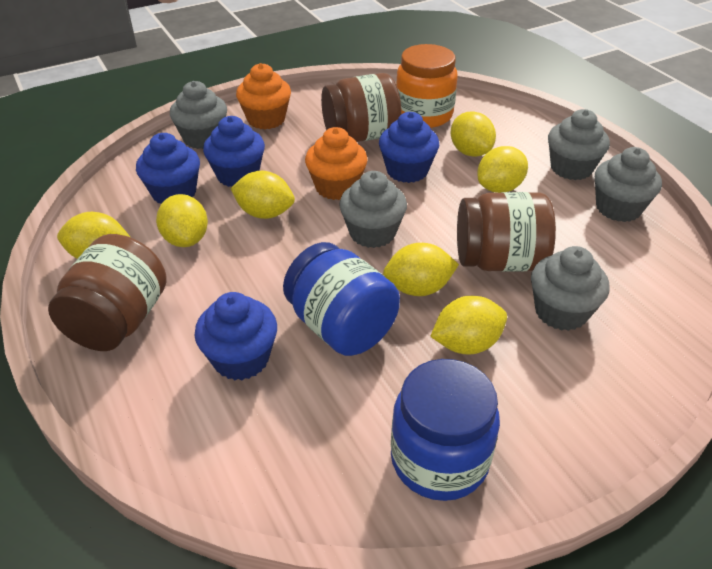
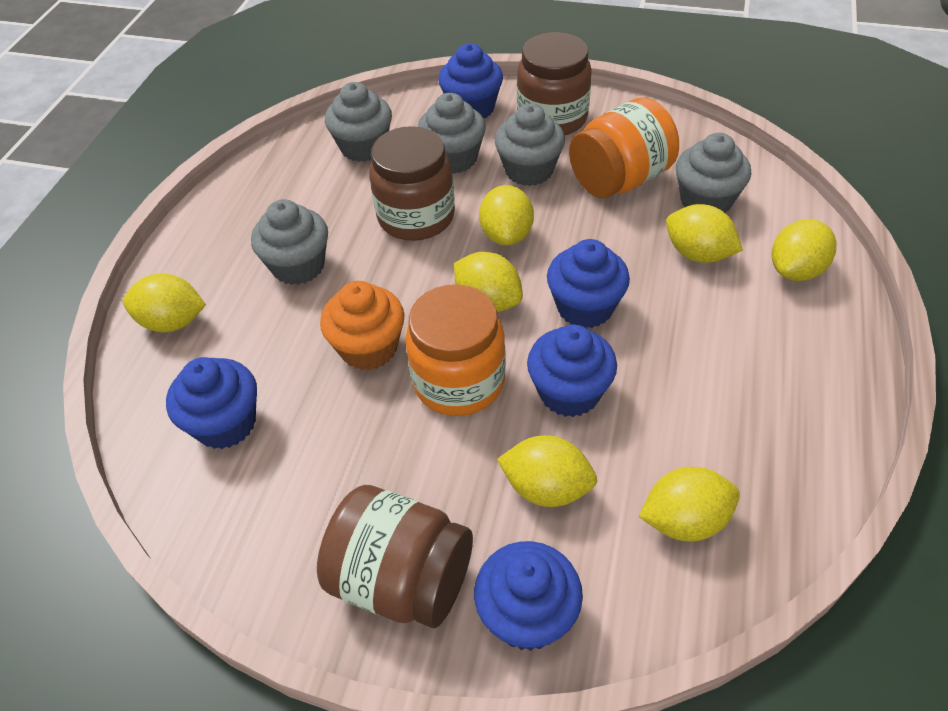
blue cupcake: 4 -> 5
blue jar: 2 -> 0
orange cupcake: 2 -> 1
orange jar: 1 -> 2

